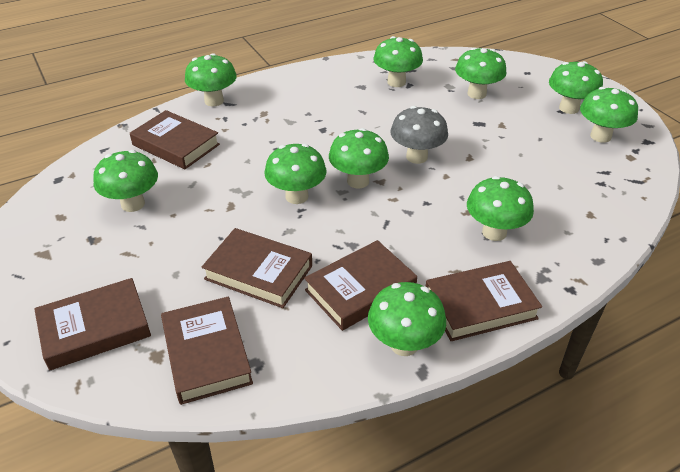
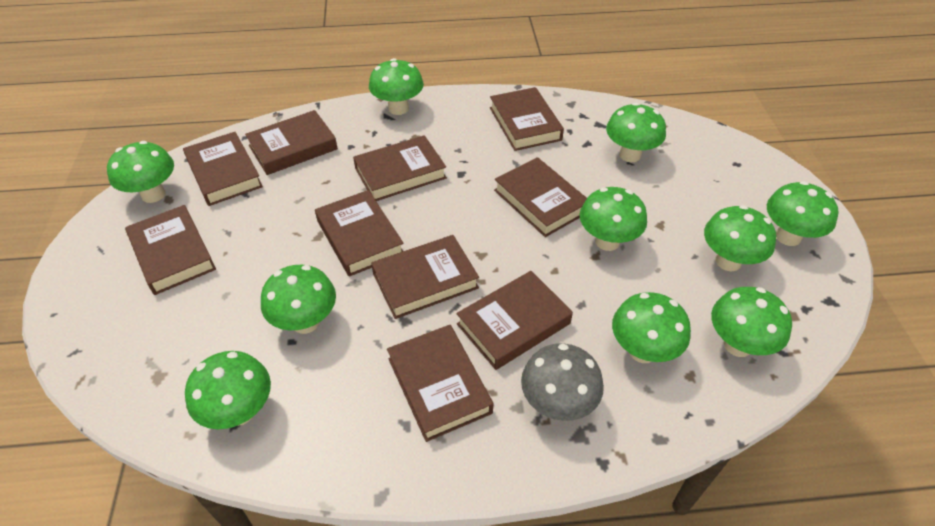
brown book: 6 -> 10

